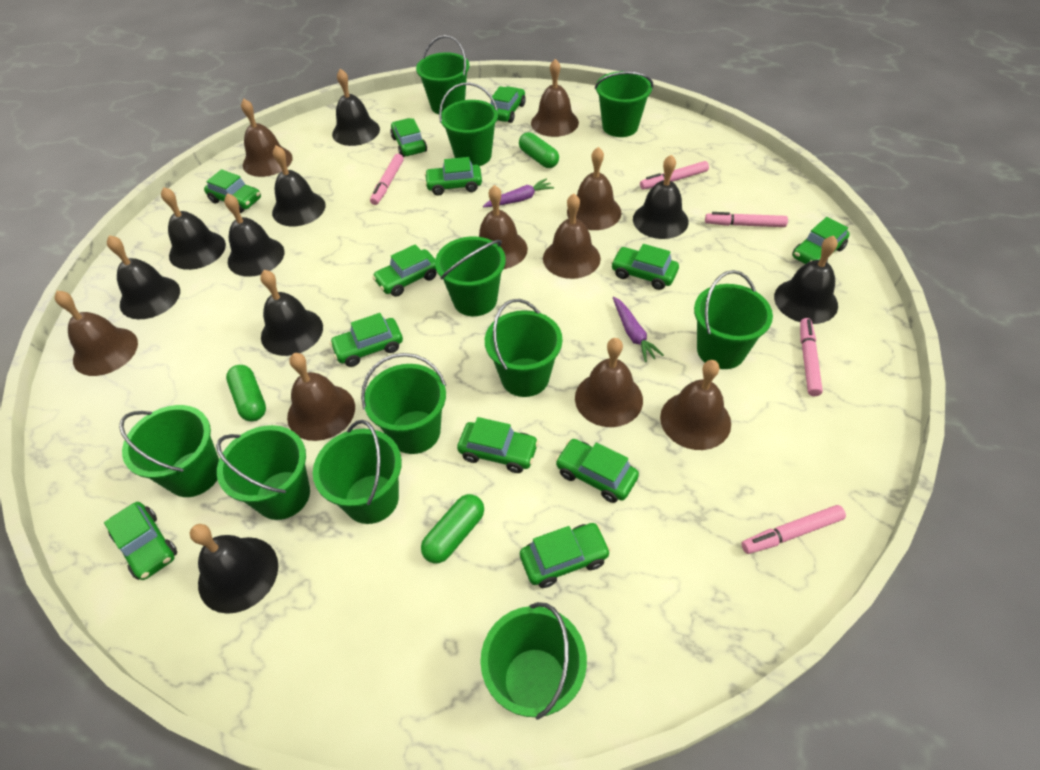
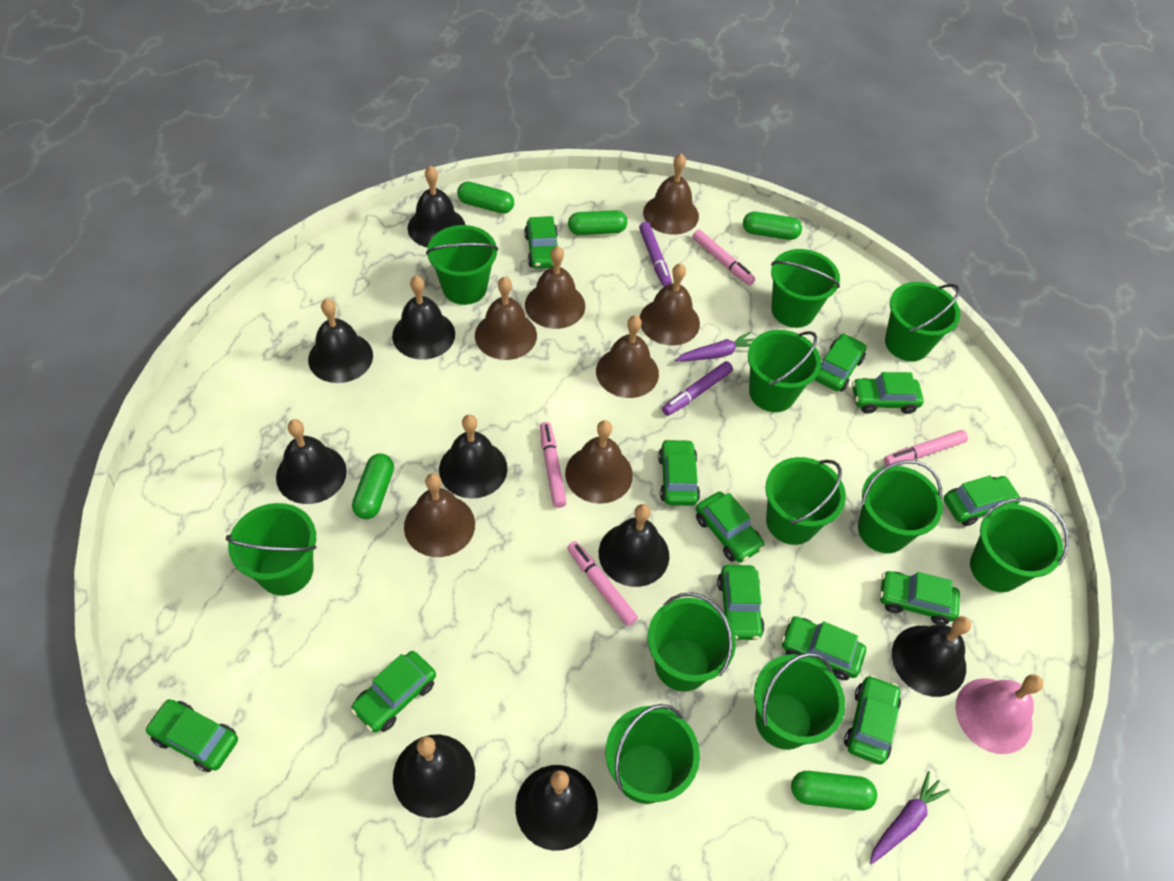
brown bell: 9 -> 7
green capsule: 3 -> 5
pink bell: 0 -> 1
pink marker: 5 -> 4
purple marker: 0 -> 2

